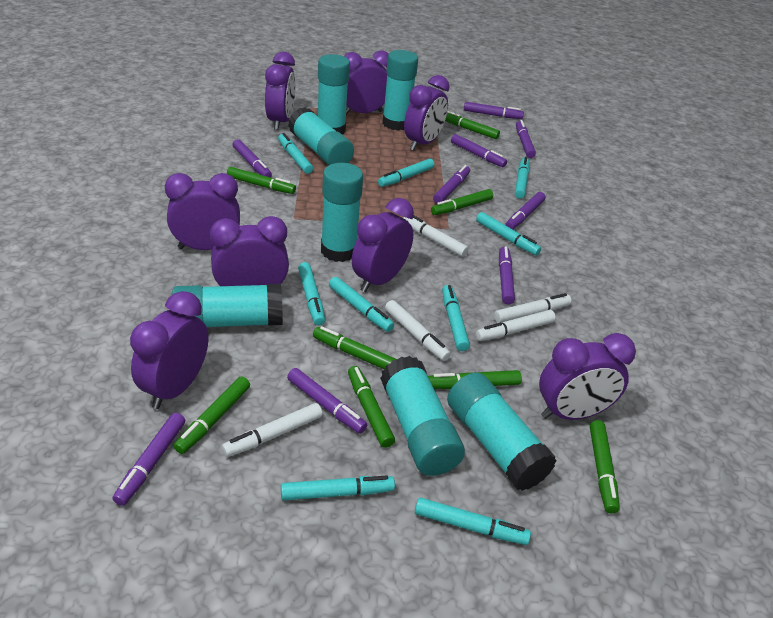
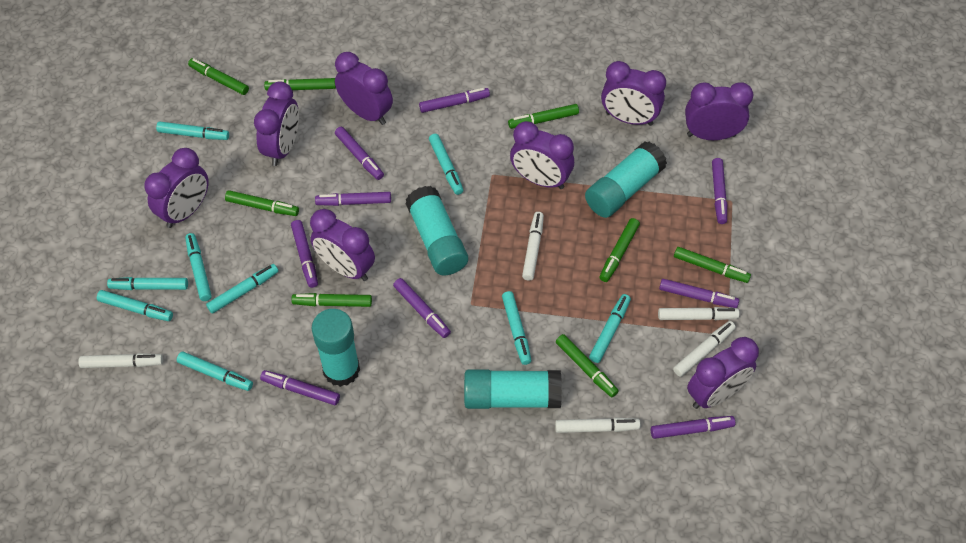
turquoise glue stick: 7 -> 4

